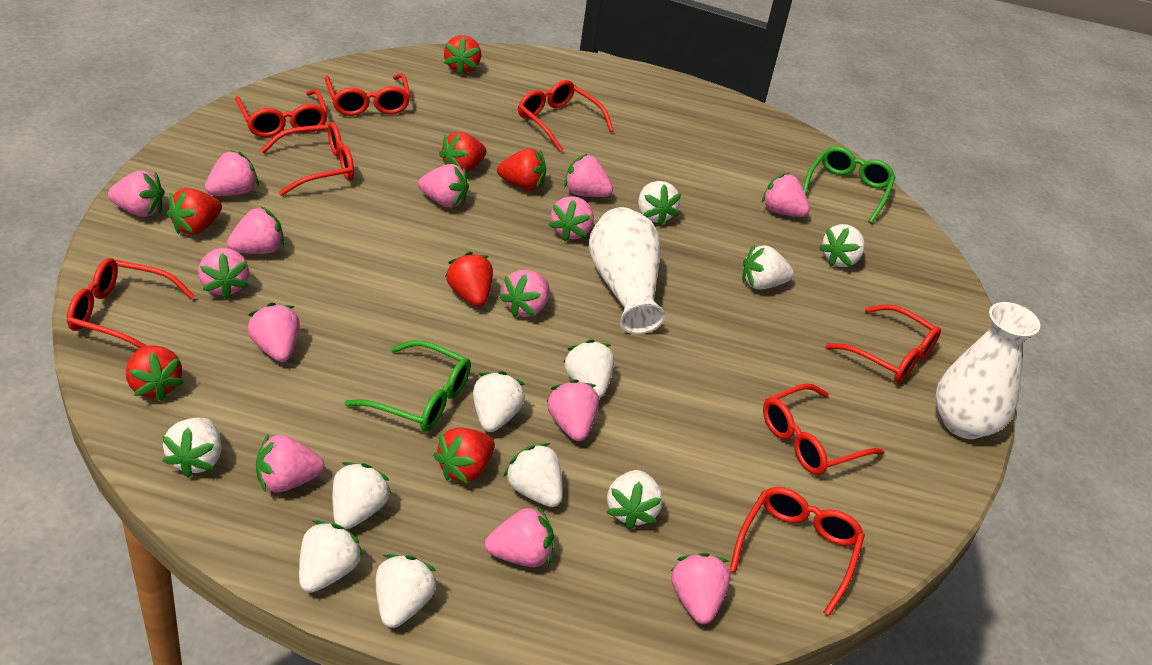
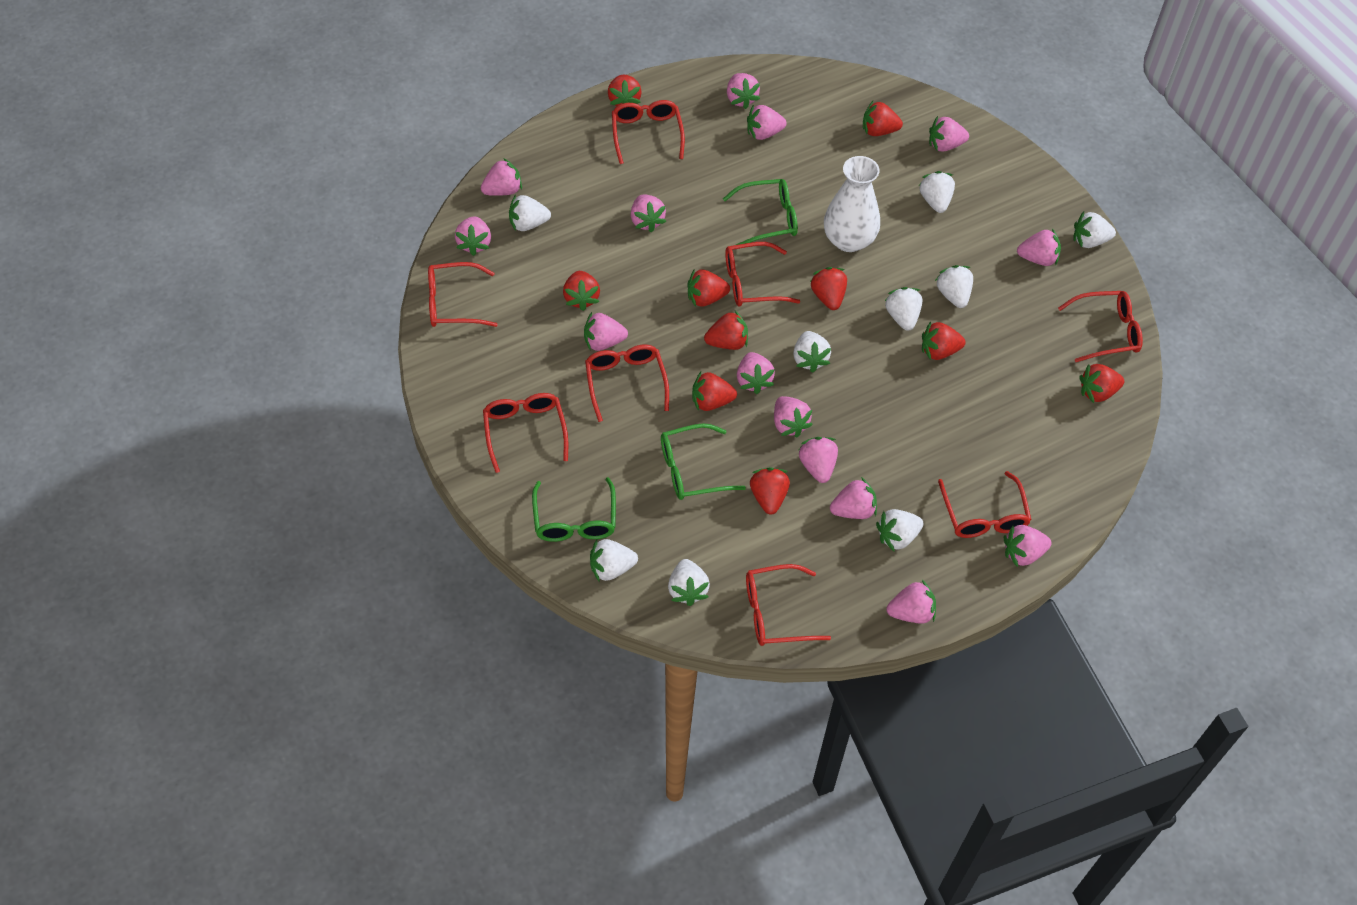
green glasses: 2 -> 3
red strawberry: 7 -> 10
white strawberry: 11 -> 9
white vase: 2 -> 1

